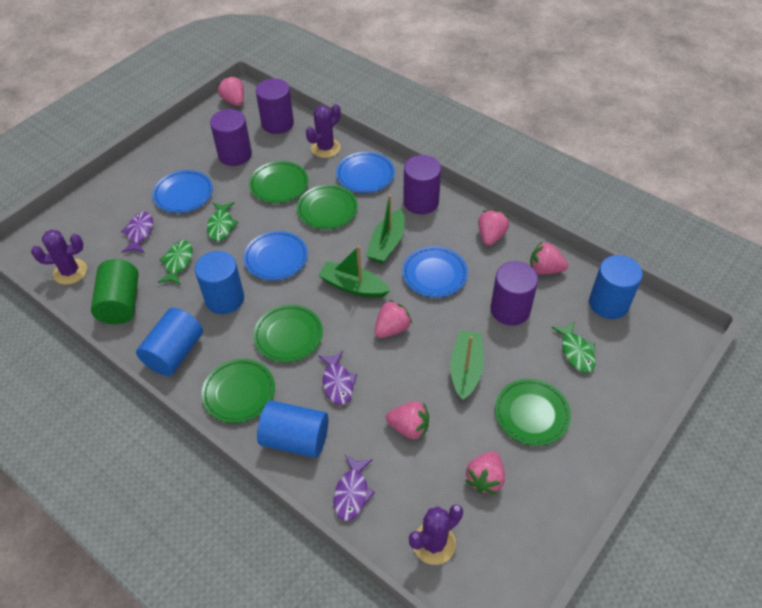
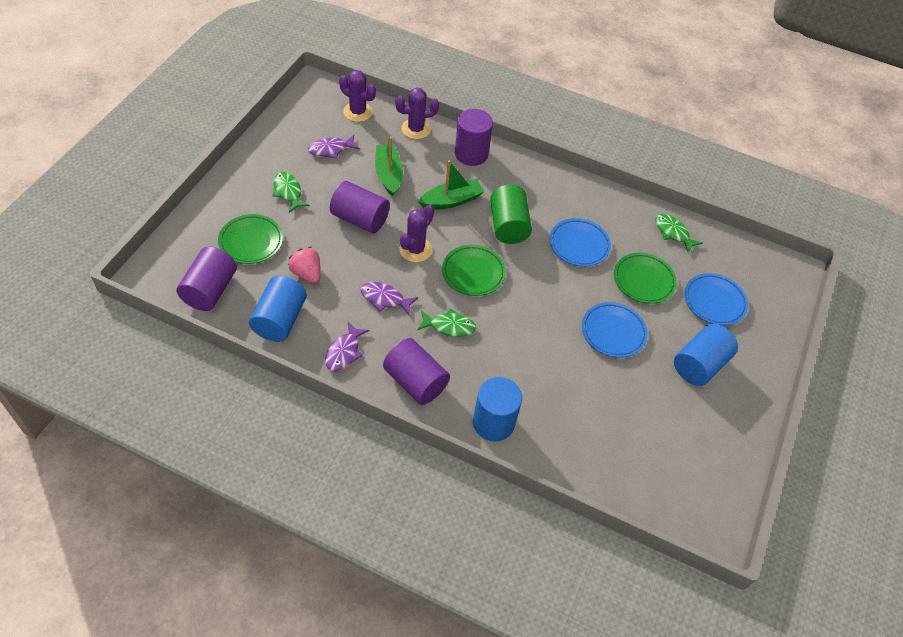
blue cylinder: 4 -> 3
blue plate: 4 -> 3
green boat: 3 -> 2
green plate: 5 -> 3
pink strawberry: 6 -> 1

